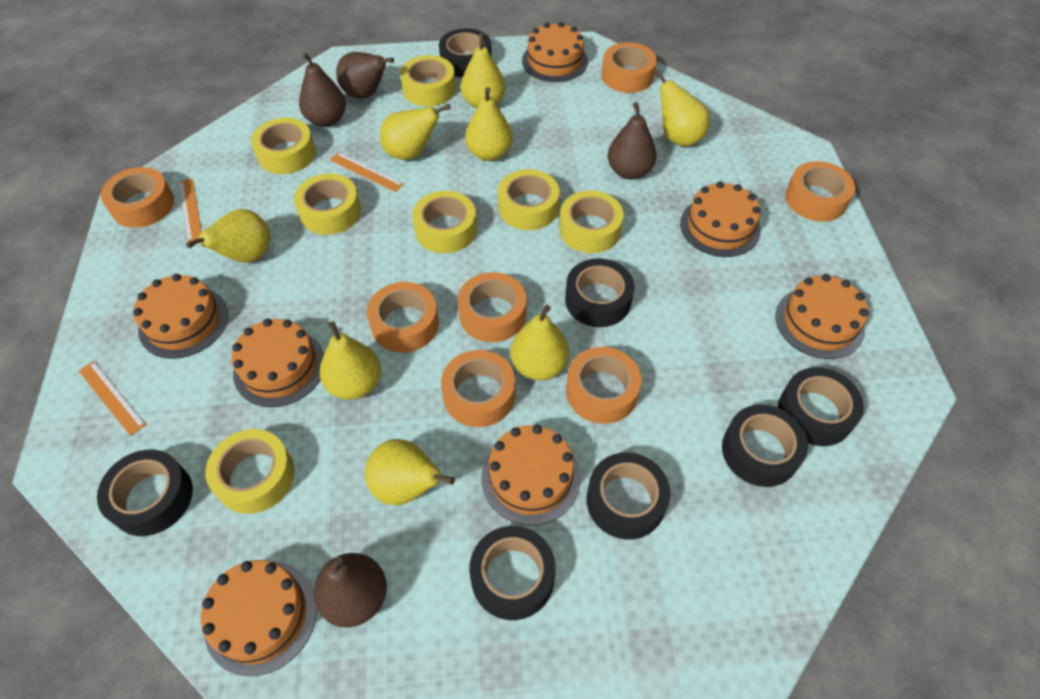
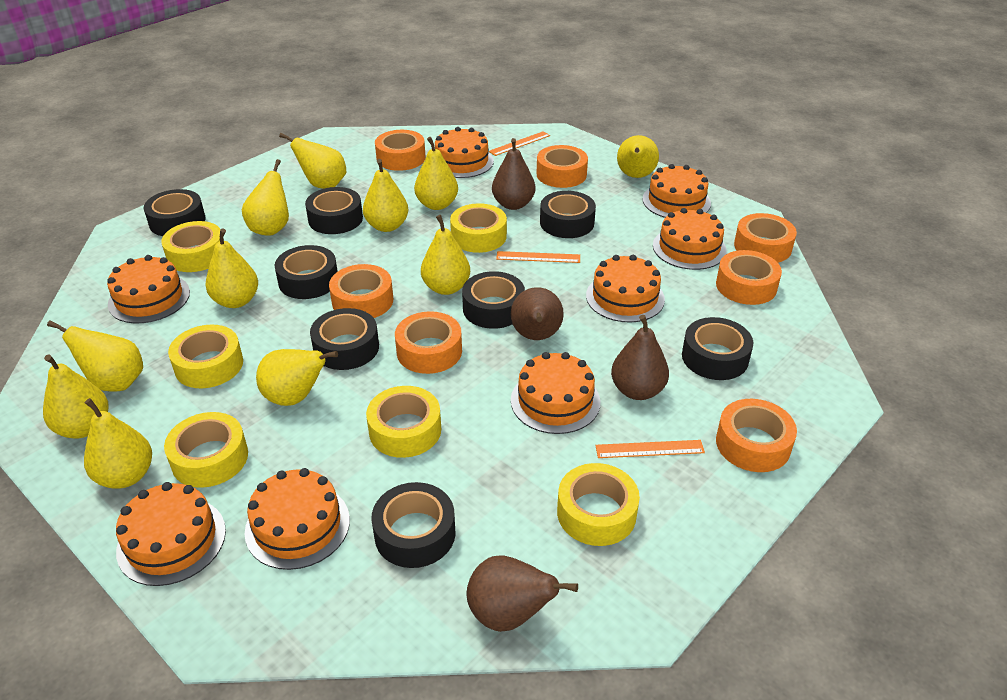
black tape: 7 -> 8
orange cake: 7 -> 8
yellow pear: 8 -> 11
yellow tape: 7 -> 6

